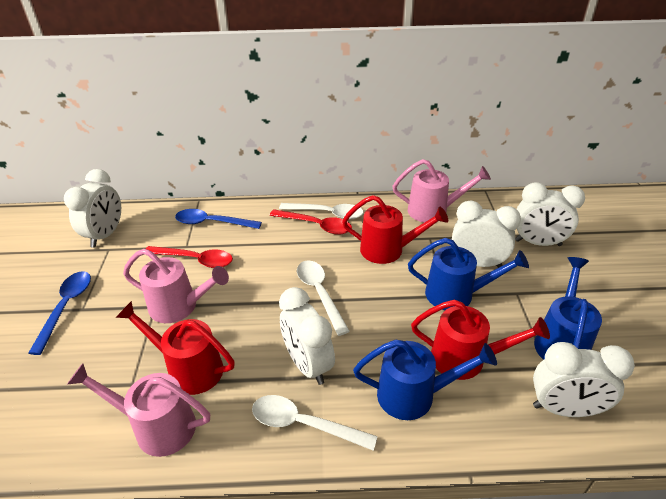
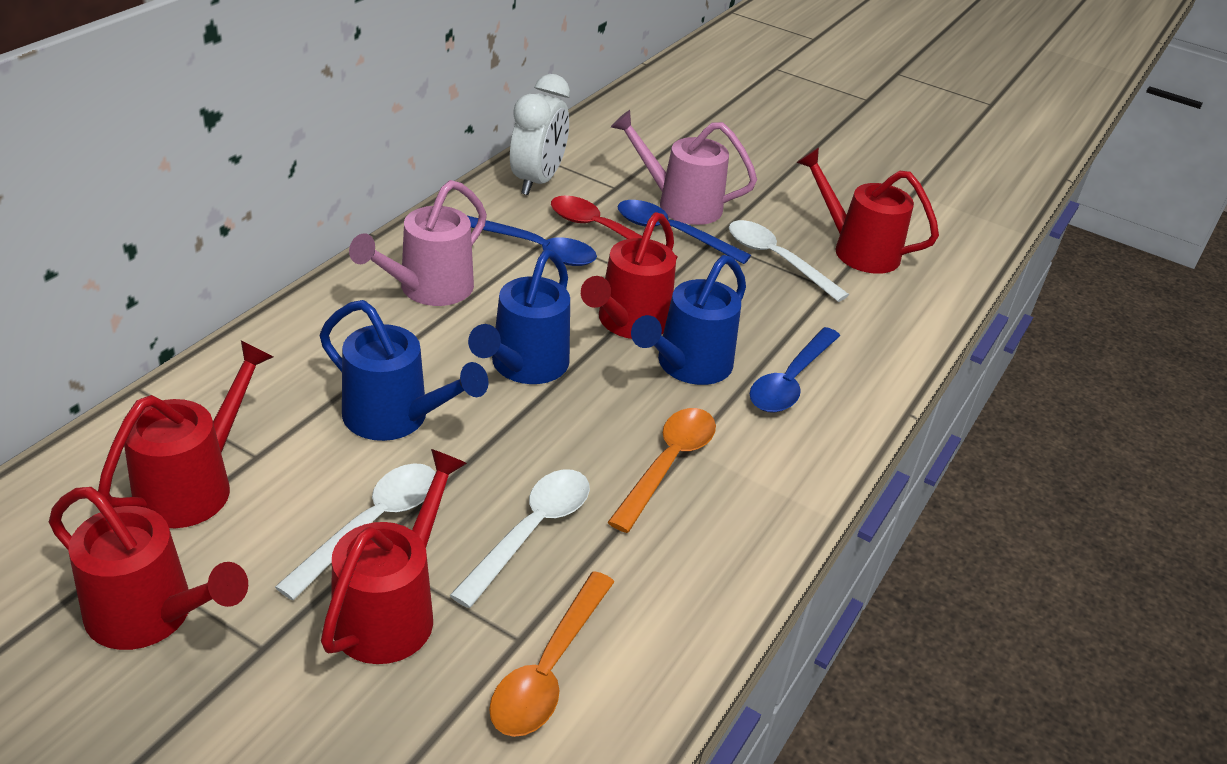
blue spoon: 2 -> 3
orange spoon: 0 -> 2
pink watering can: 3 -> 2
red spoon: 2 -> 1
red watering can: 3 -> 5
white clock: 5 -> 1

